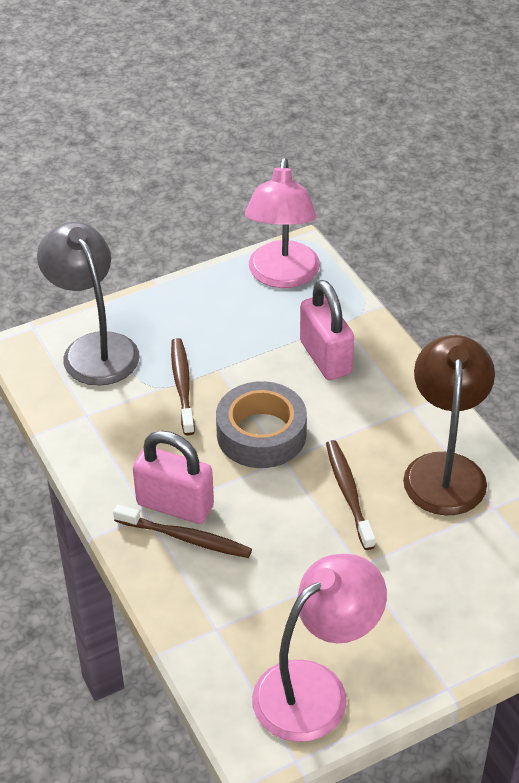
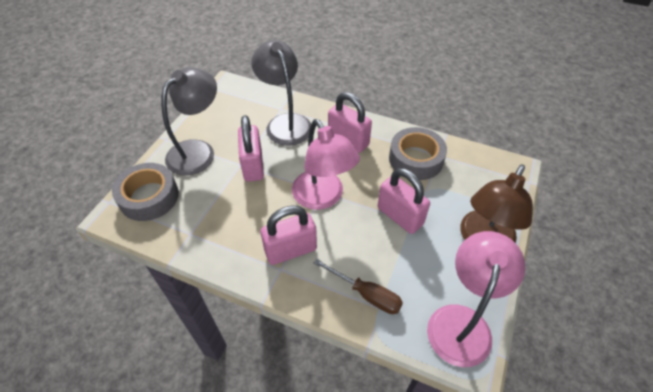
brown screwdriver: 0 -> 1
brown toothbrush: 3 -> 0
grey lamp: 1 -> 2
grey tape: 1 -> 2
pink padlock: 2 -> 4

